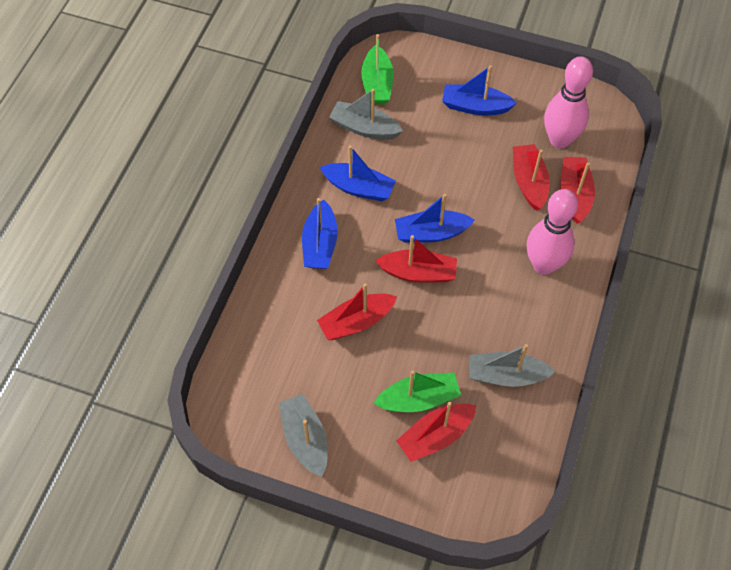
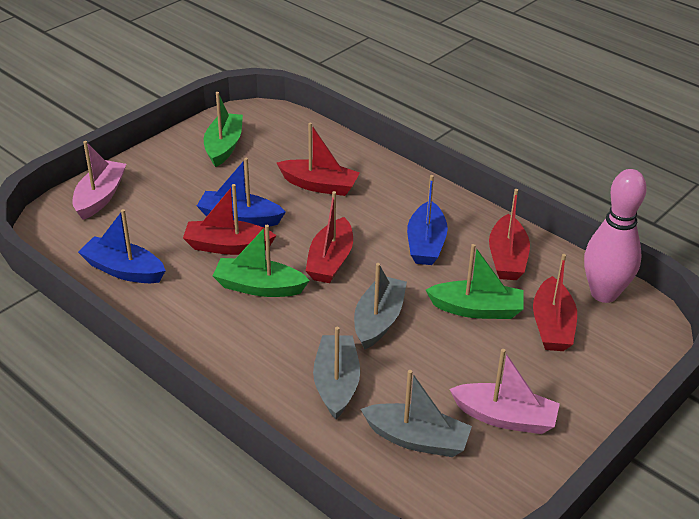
blue boat: 4 -> 3
green boat: 2 -> 3
pink boat: 0 -> 2
pink bowling pin: 2 -> 1

